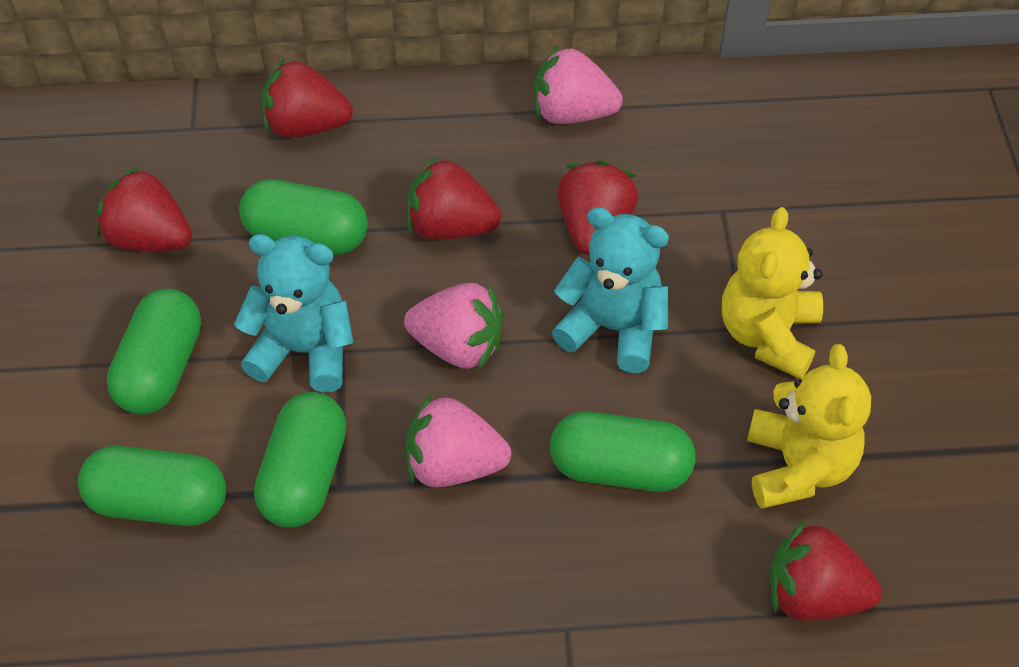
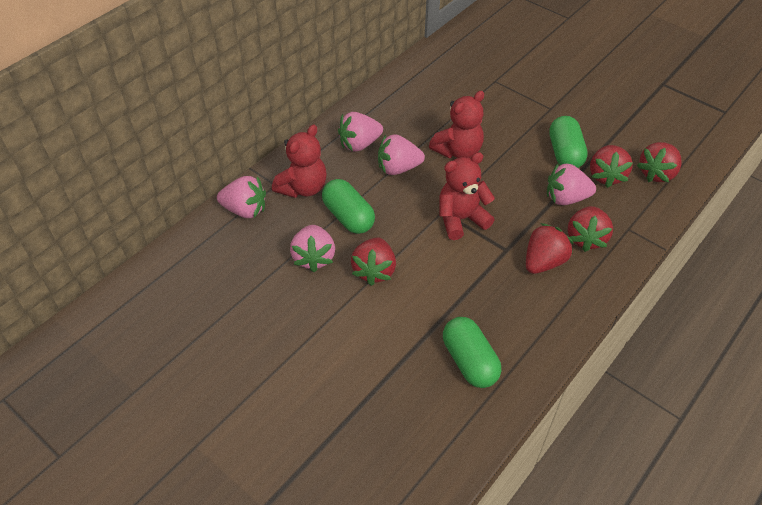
green capsule: 5 -> 3
pink strawberry: 3 -> 5
red teddy bear: 0 -> 3
turquoise teddy bear: 2 -> 0
yellow teddy bear: 2 -> 0

